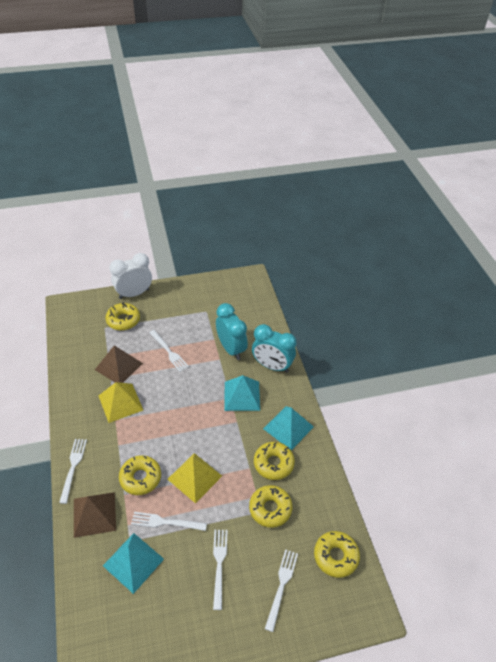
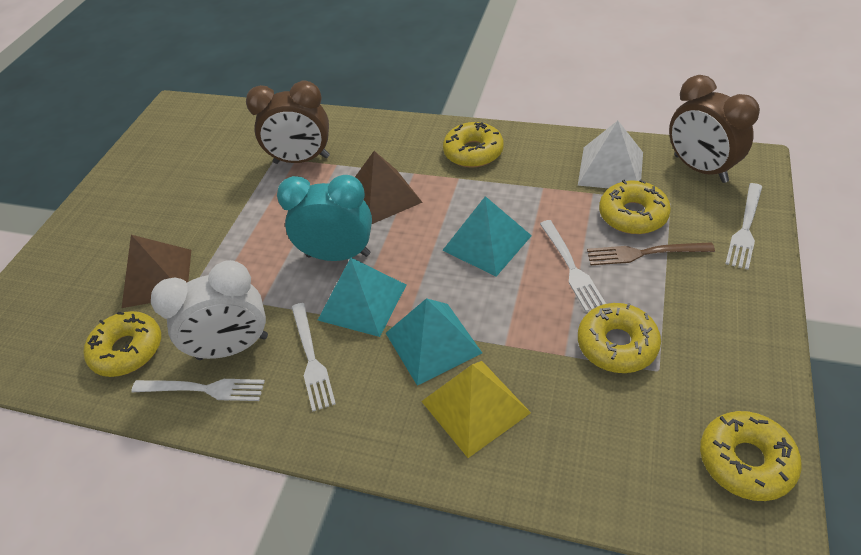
brown clock: 0 -> 2
brown fork: 0 -> 1
turquoise clock: 2 -> 1
white fork: 5 -> 4
white pyramid: 0 -> 1
yellow pyramid: 2 -> 1

